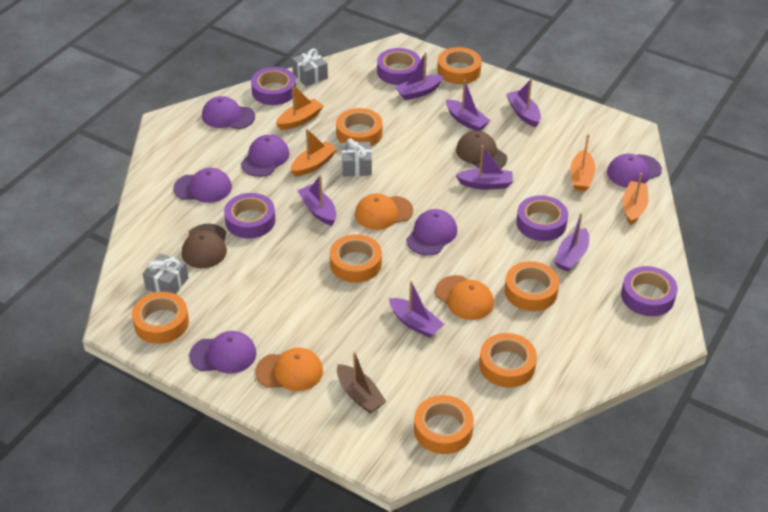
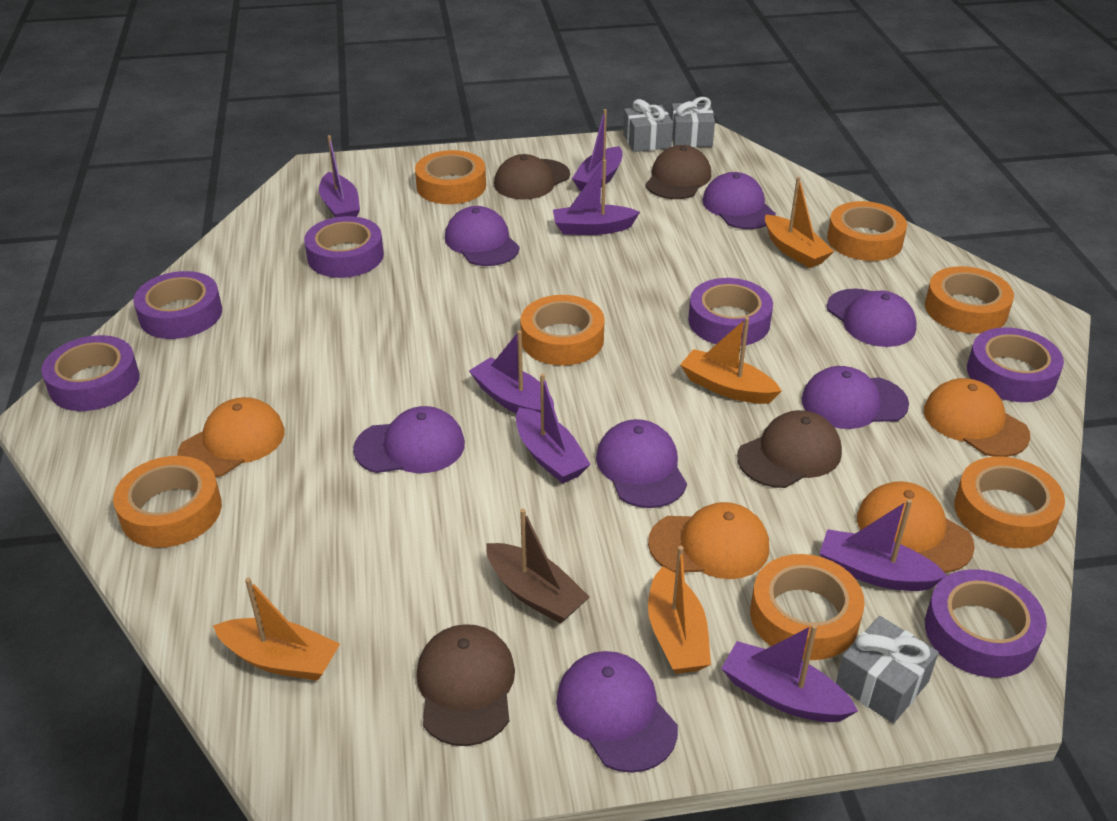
brown cap: 2 -> 4
orange cap: 3 -> 4
purple cap: 6 -> 7
purple tape: 5 -> 6

